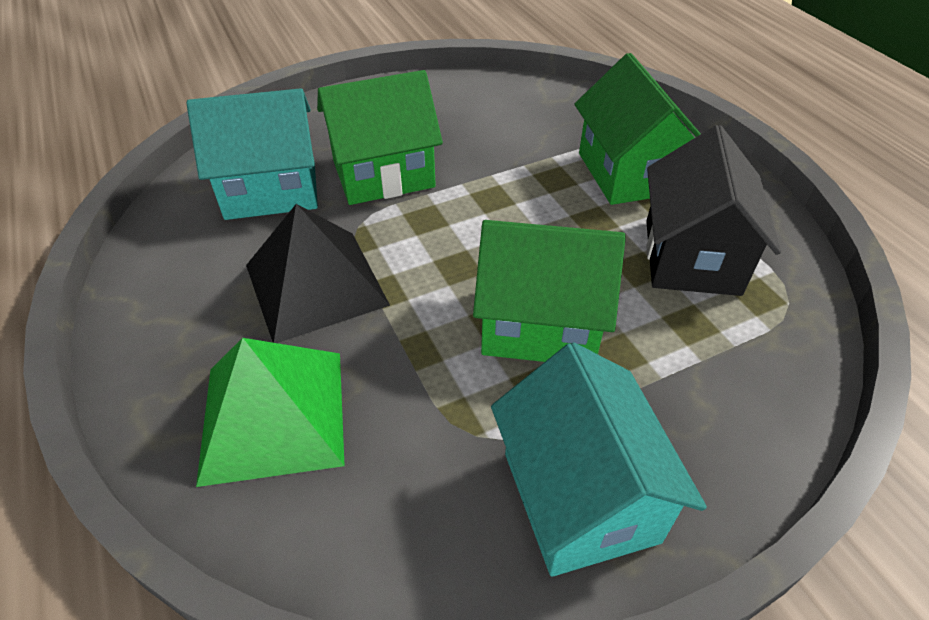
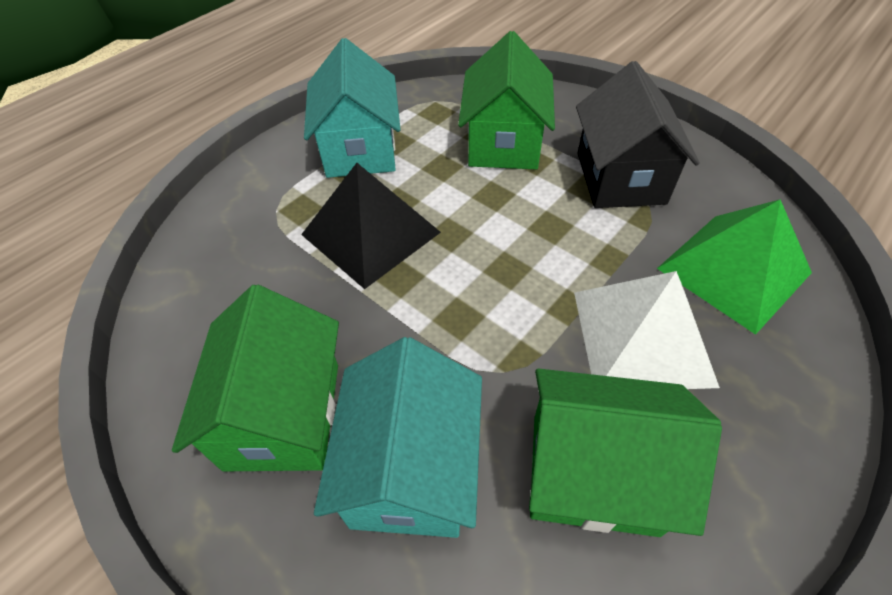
white pyramid: 0 -> 1

